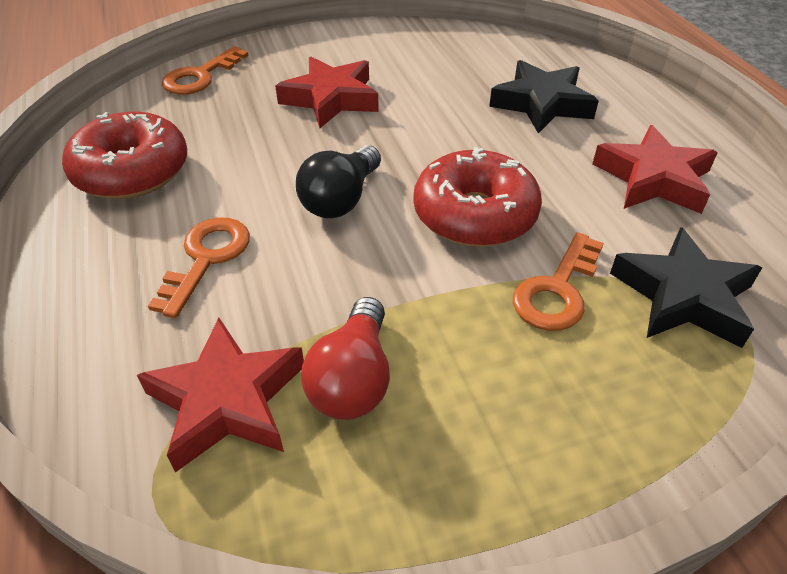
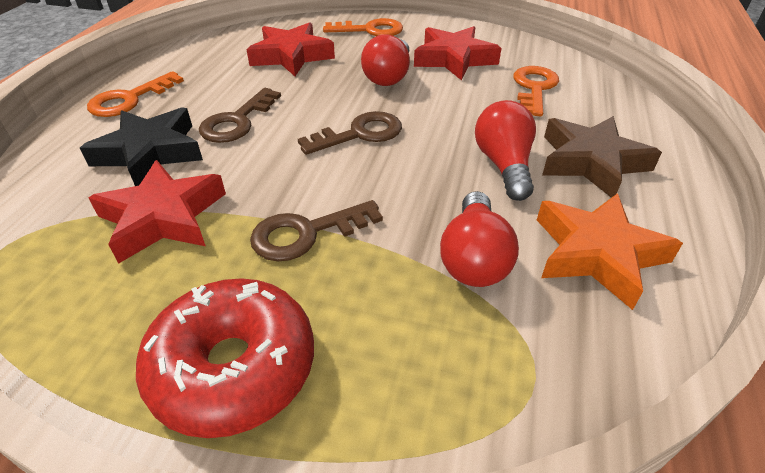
black light bulb: 1 -> 0
black star: 2 -> 1
brown key: 0 -> 3
brown star: 0 -> 1
orange star: 0 -> 1
red donut: 2 -> 1
red light bulb: 1 -> 3

